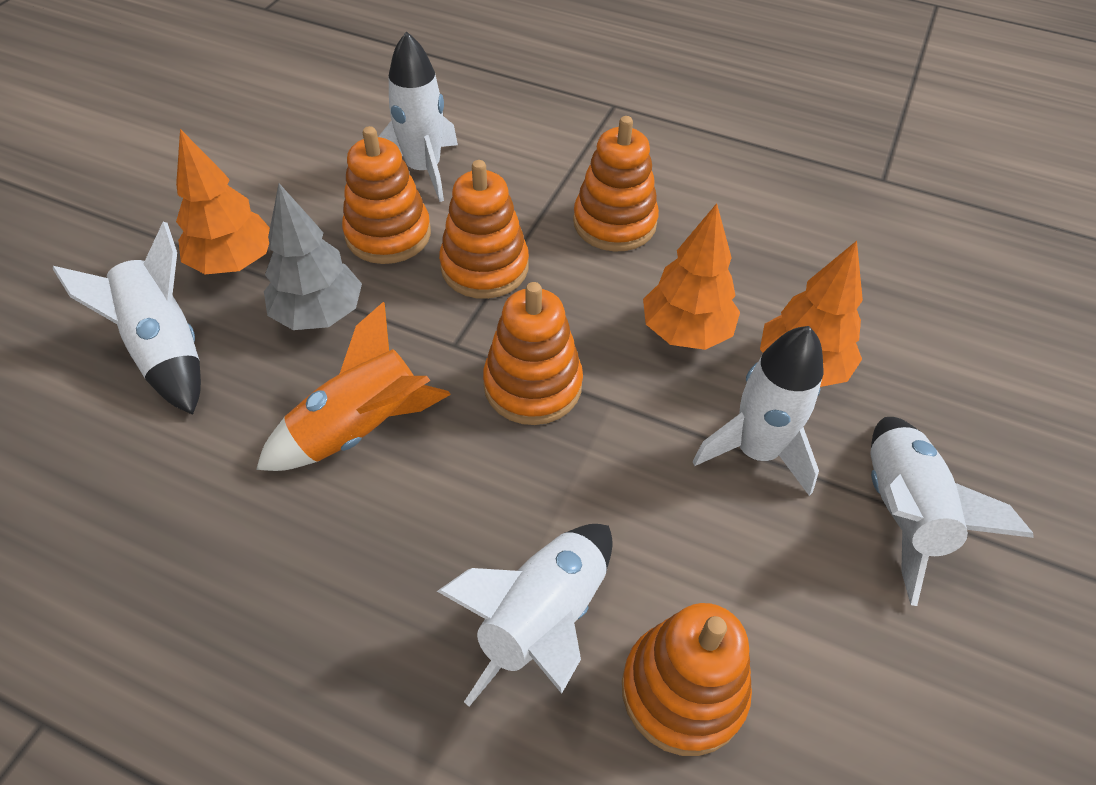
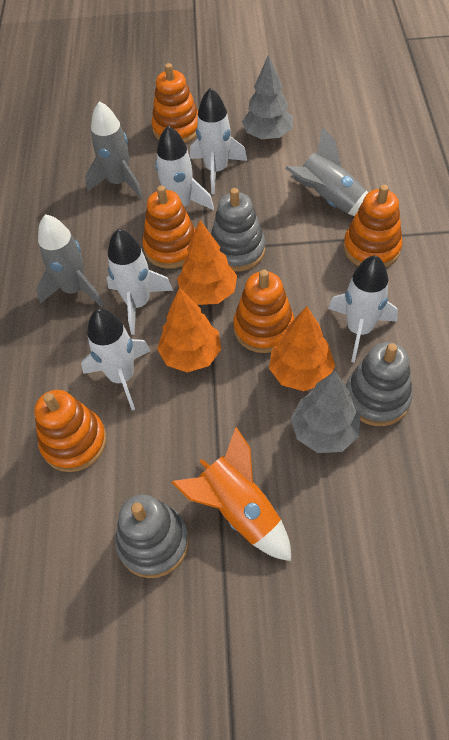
grey rocket: 0 -> 3
grey stacking toy: 0 -> 3
grey tree: 1 -> 2

